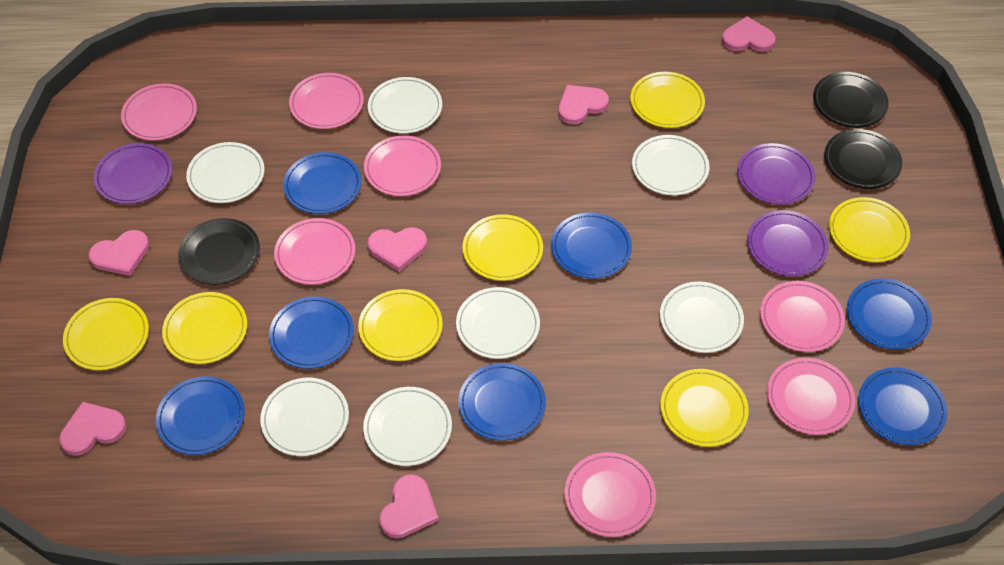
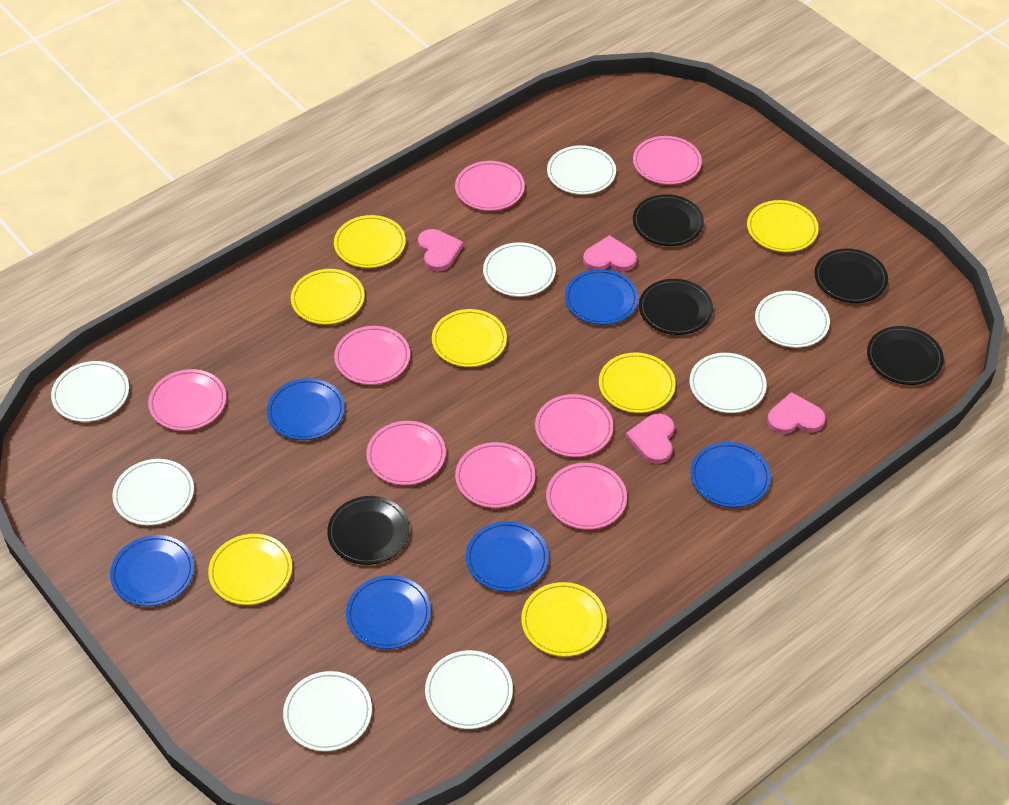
black plate: 3 -> 5
blue plate: 7 -> 6
pink heart: 6 -> 4
pink plate: 7 -> 8
purple plate: 3 -> 0
white plate: 7 -> 8

